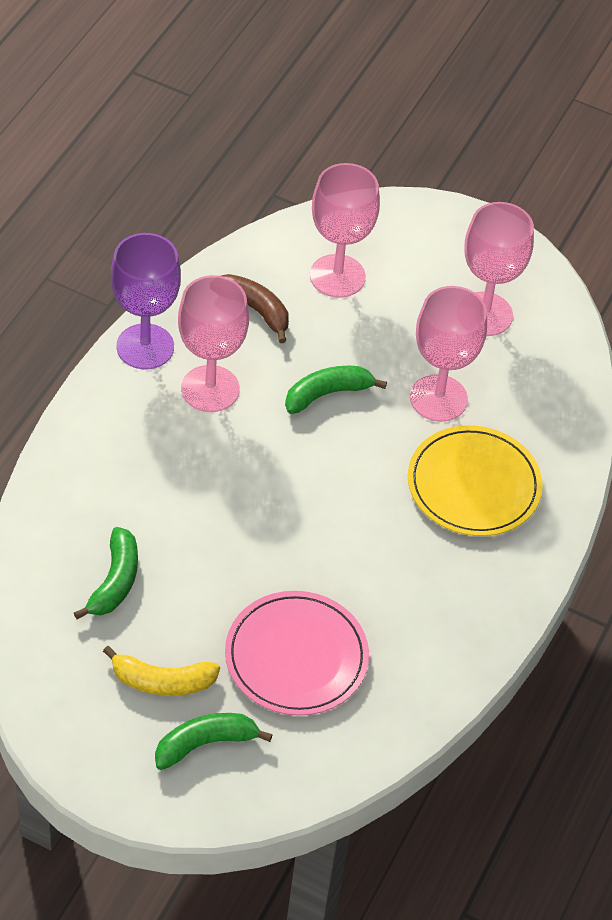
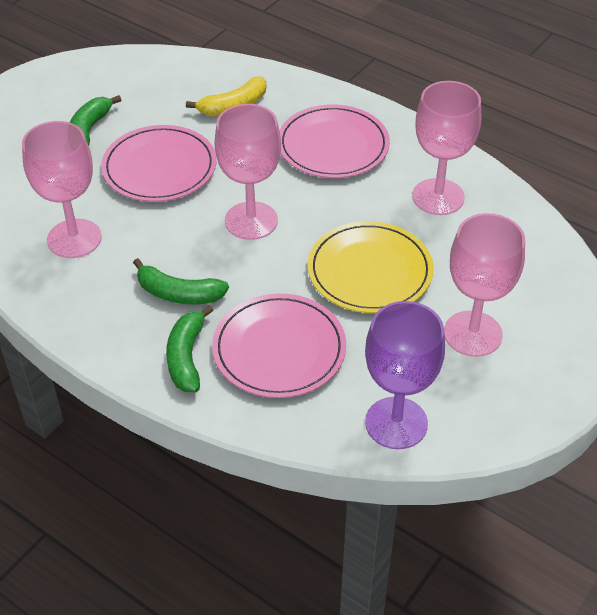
brown banana: 1 -> 0
pink plate: 1 -> 3

